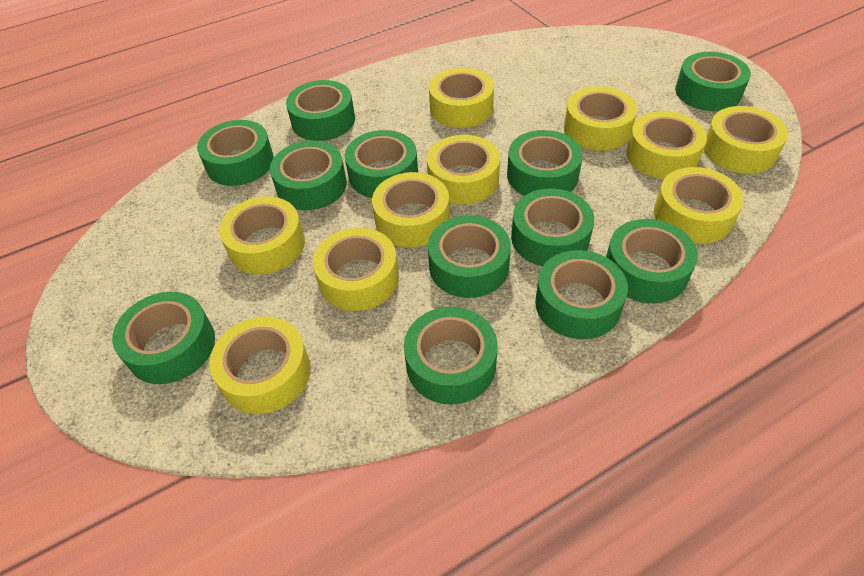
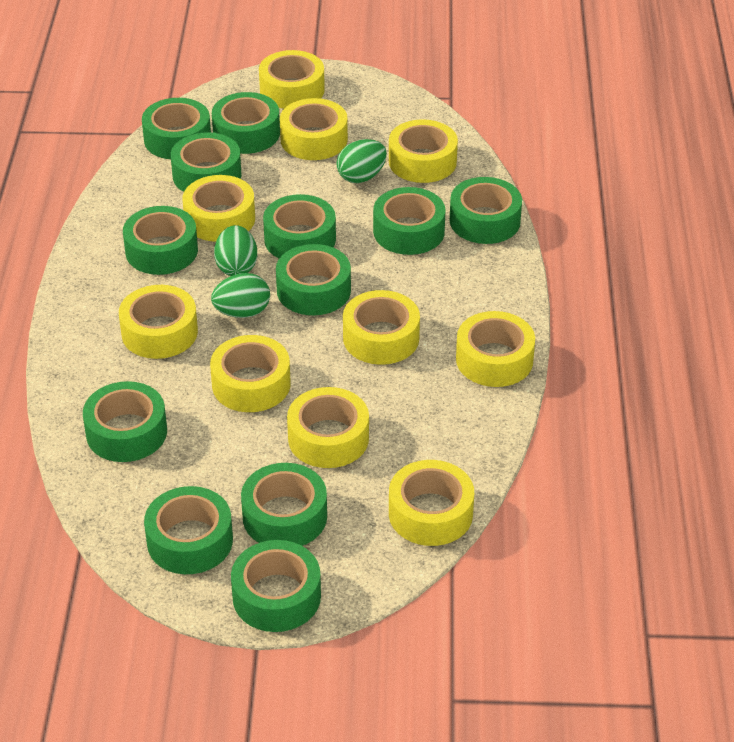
green egg: 0 -> 3

